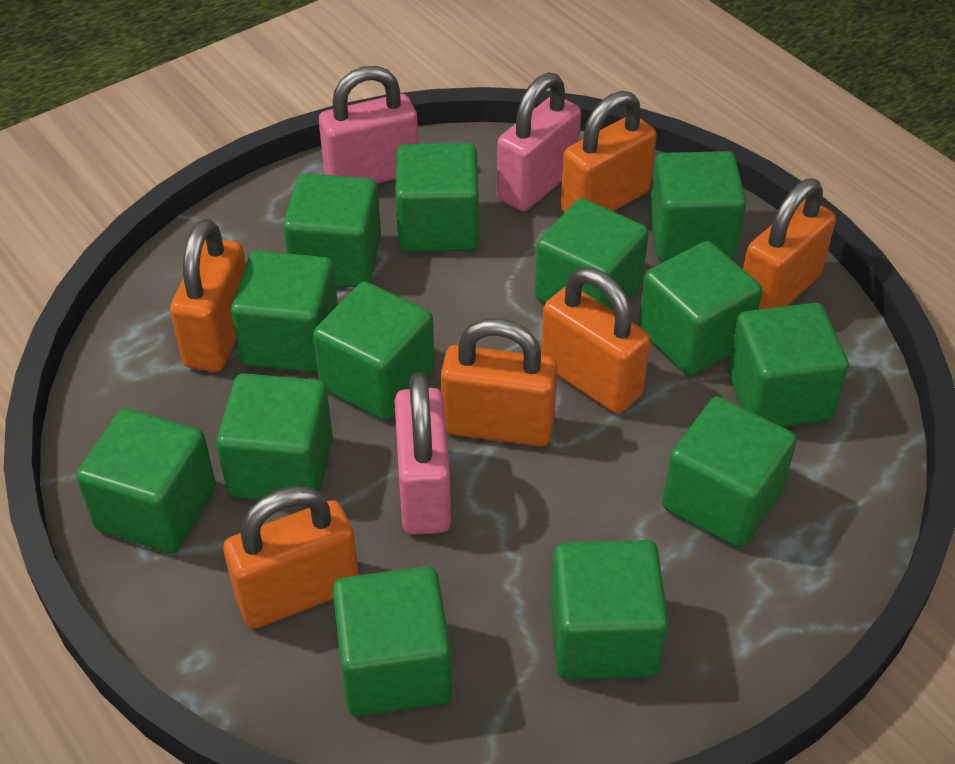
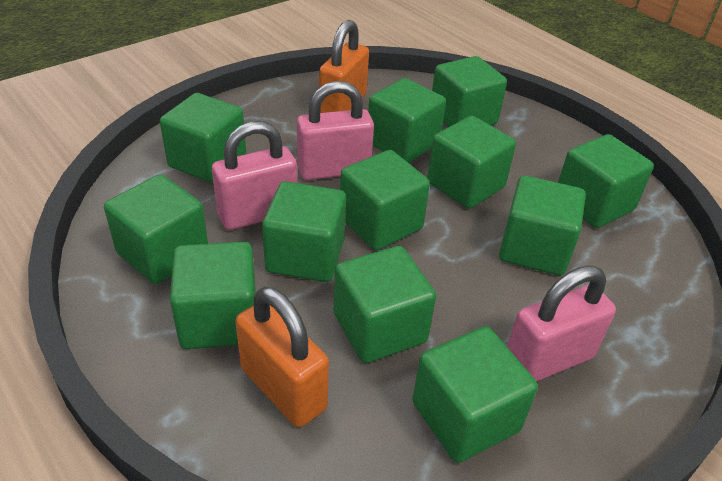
green cube: 13 -> 12
orange padlock: 6 -> 2

